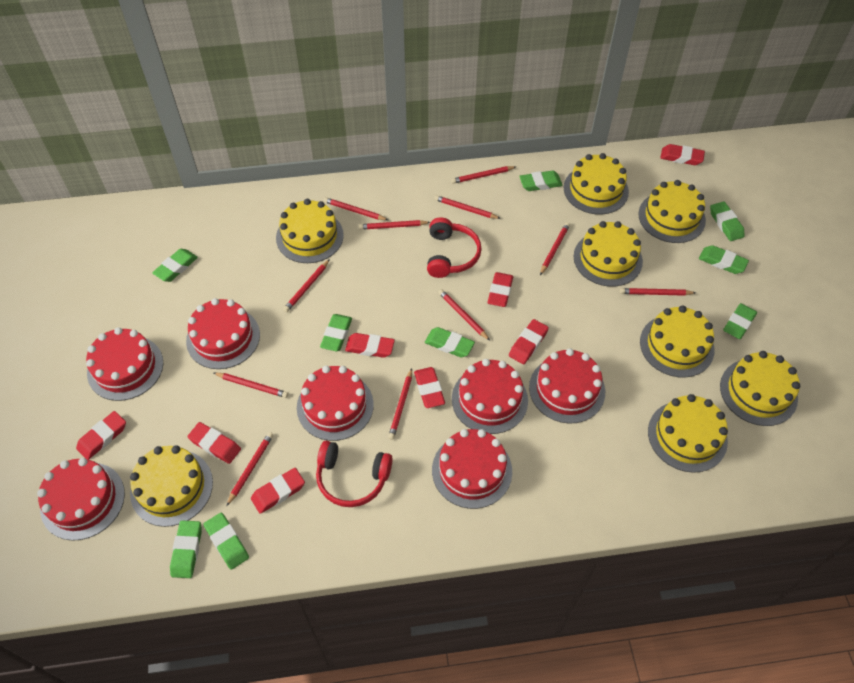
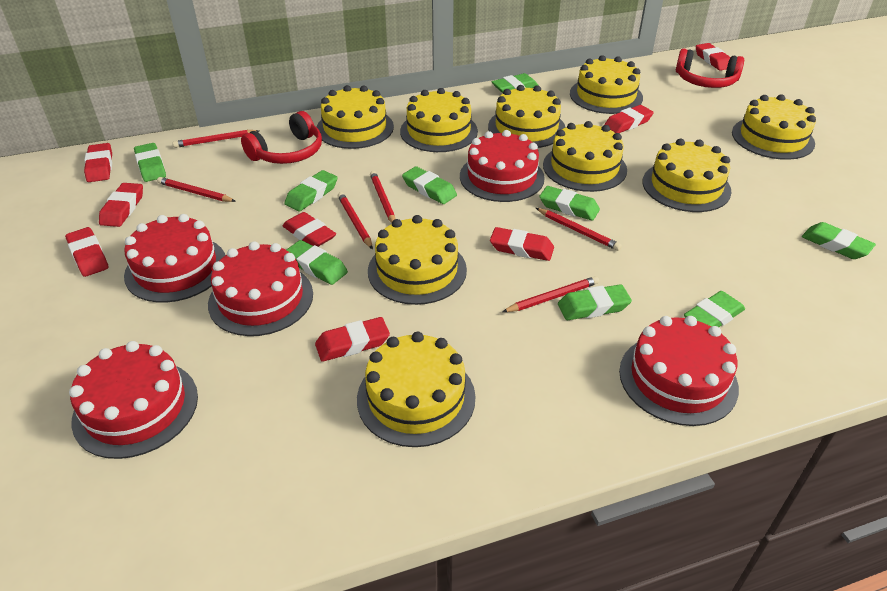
red cake: 7 -> 5
red pencil: 11 -> 6
yellow cake: 8 -> 9

